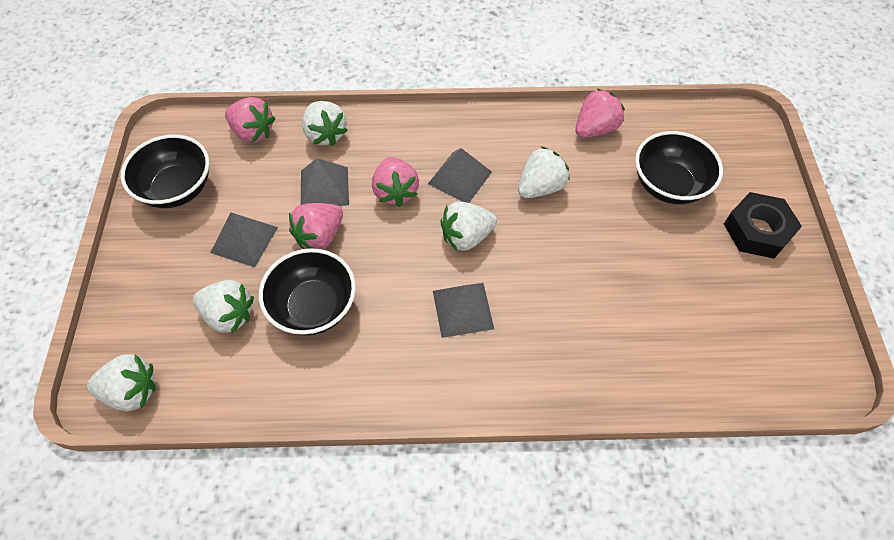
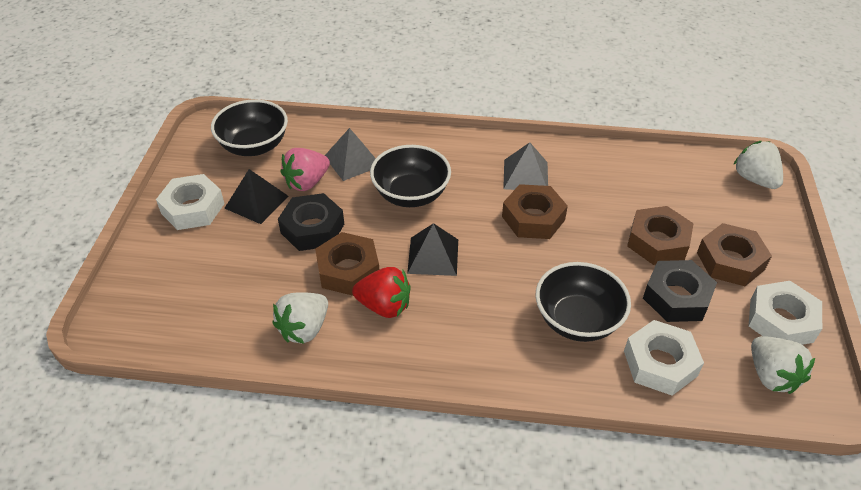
black nut: 1 -> 2
black pyramid: 0 -> 2
brown nut: 0 -> 4
grey pyramid: 4 -> 2
pink strawberry: 4 -> 1
red strawberry: 0 -> 1
white nut: 0 -> 3
white strawberry: 5 -> 3

